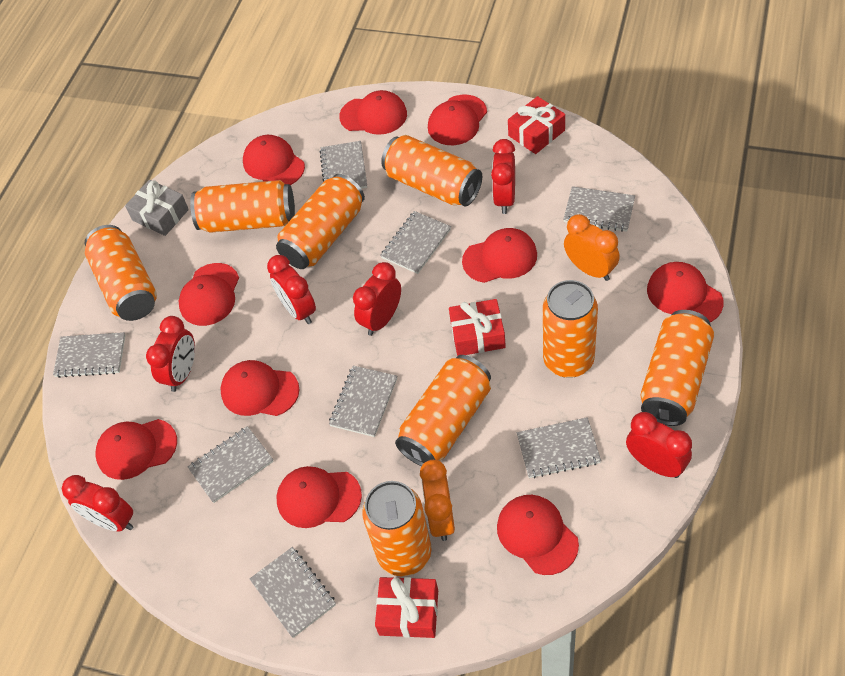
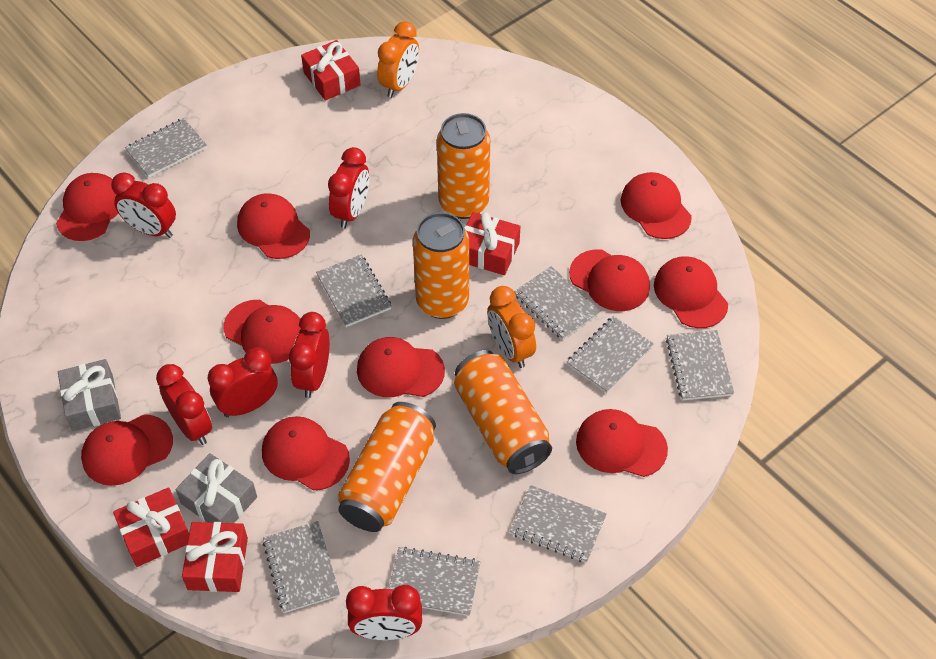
grey gift: 1 -> 2
orange can: 8 -> 4
red gift: 3 -> 4

